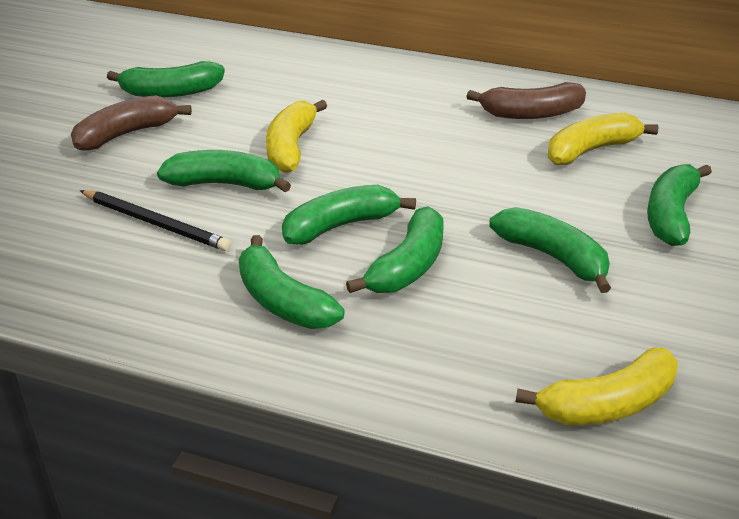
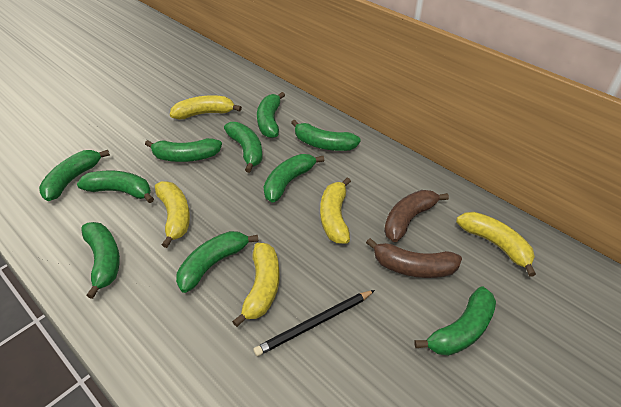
green banana: 7 -> 10
yellow banana: 3 -> 5

